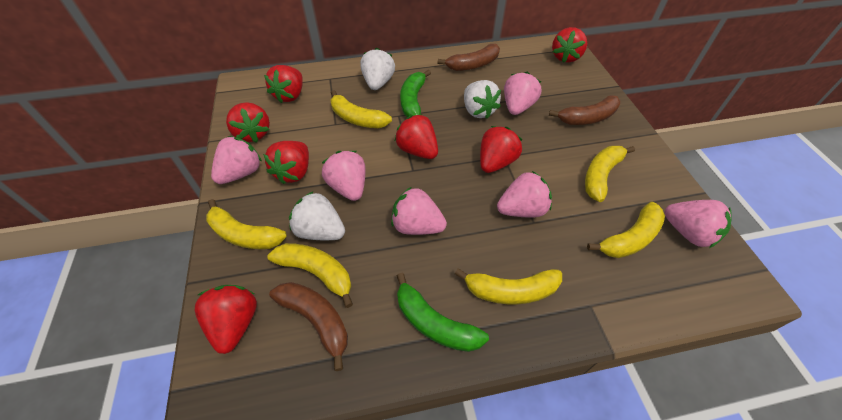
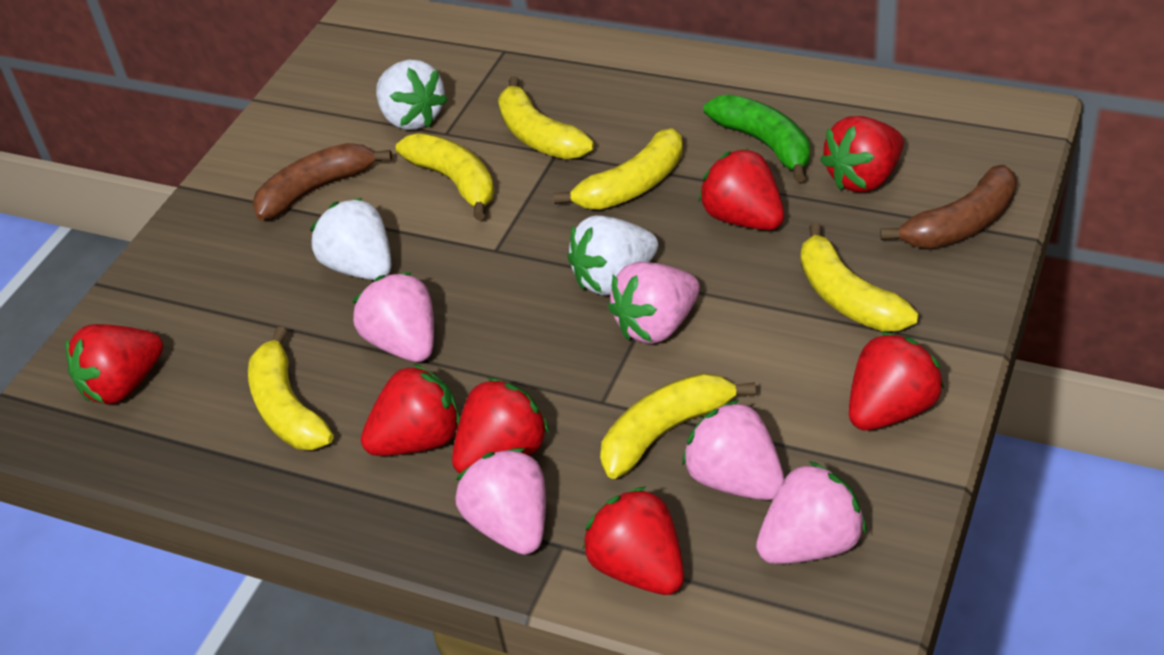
brown banana: 3 -> 2
green banana: 2 -> 1
pink strawberry: 6 -> 5

